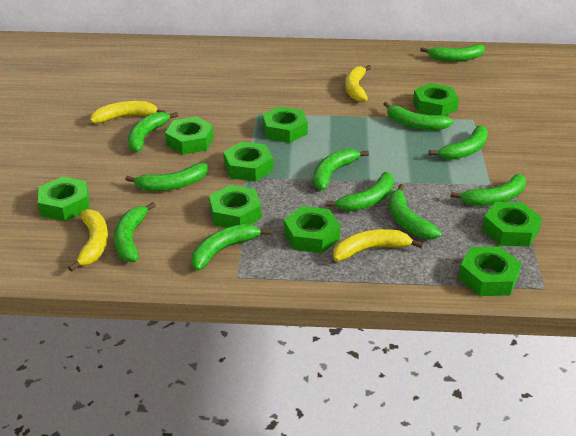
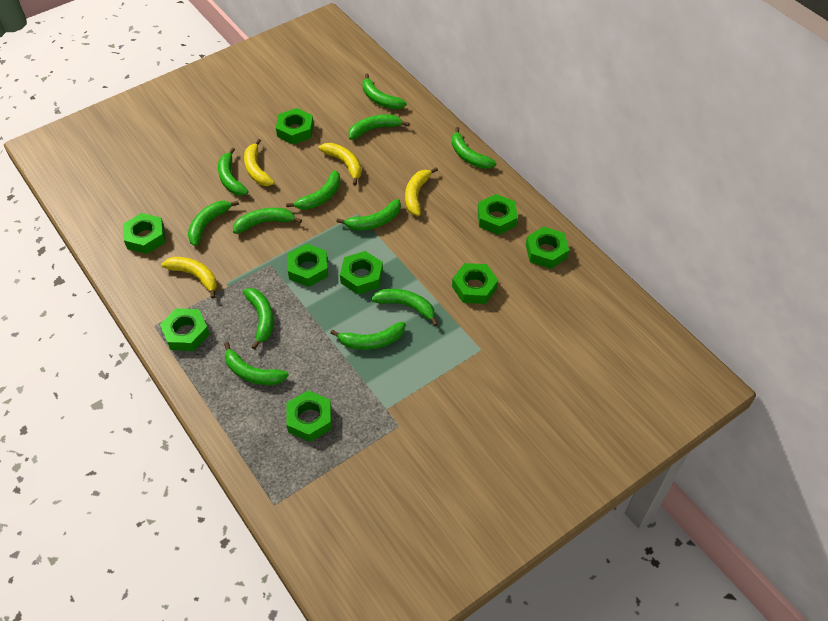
green banana: 11 -> 12

